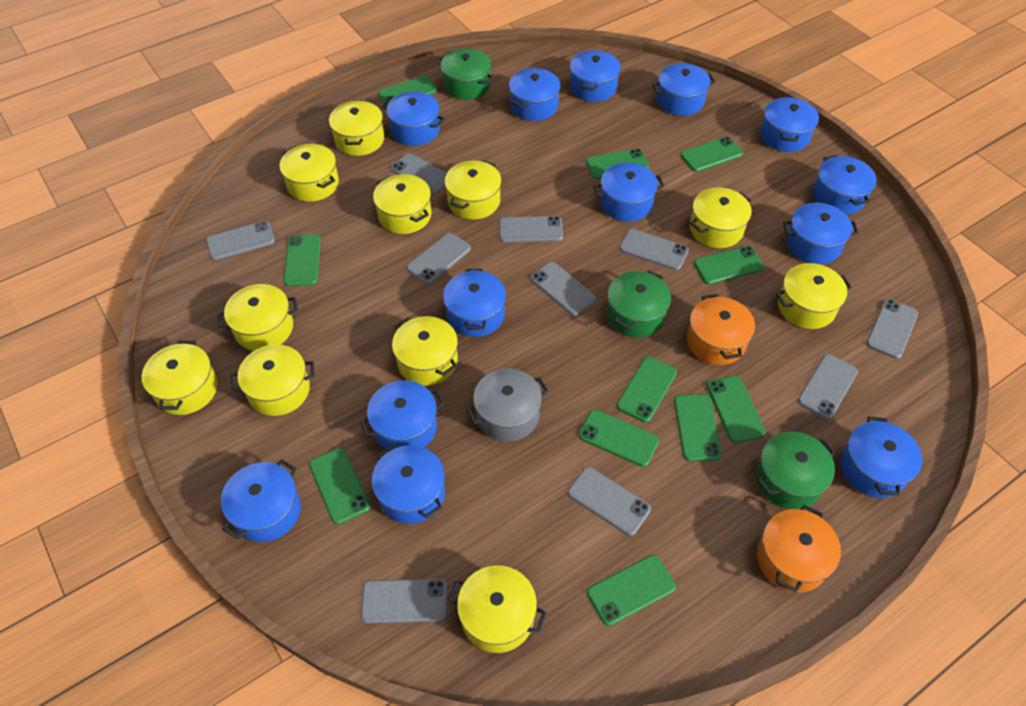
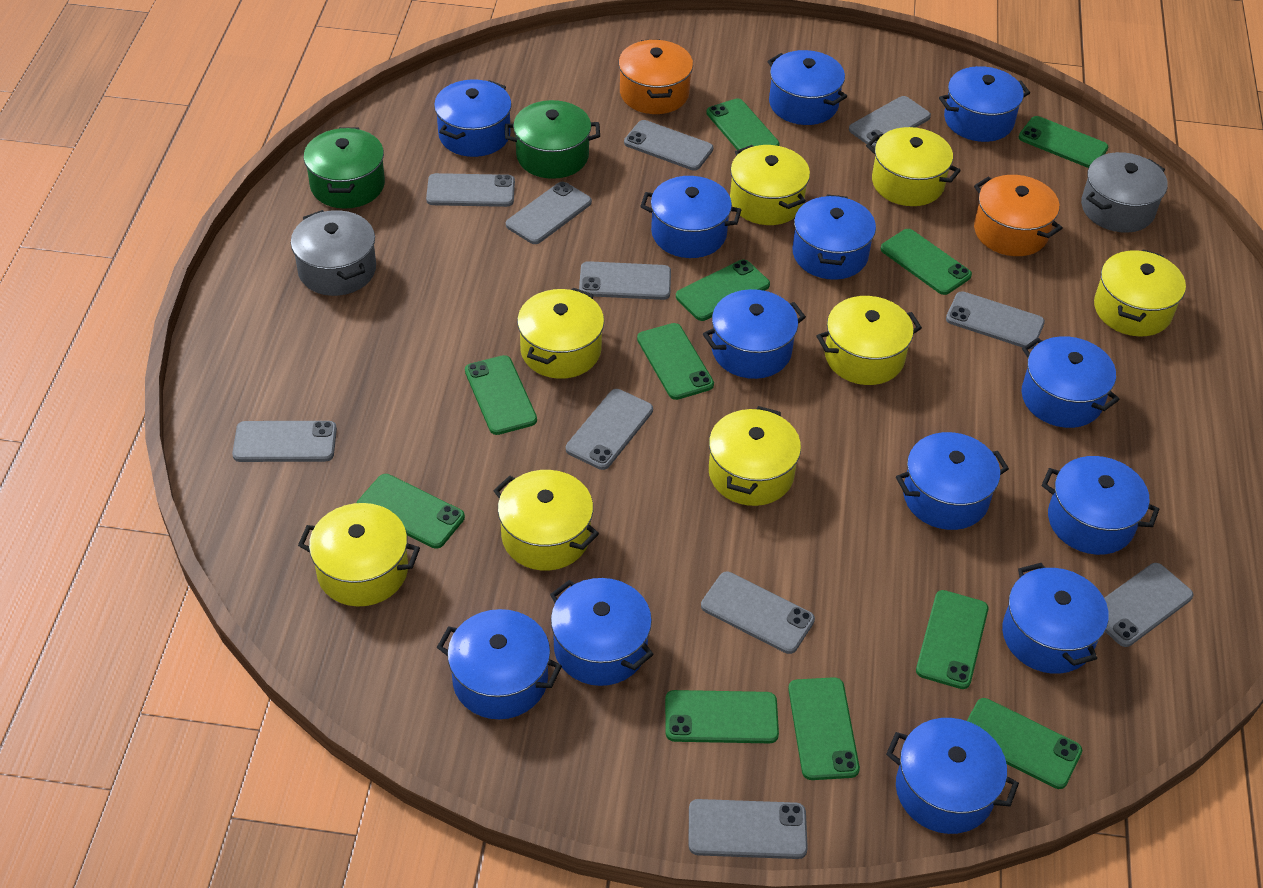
green pot: 3 -> 2
grey phone: 10 -> 11
grey pot: 1 -> 2
yellow pot: 11 -> 8

